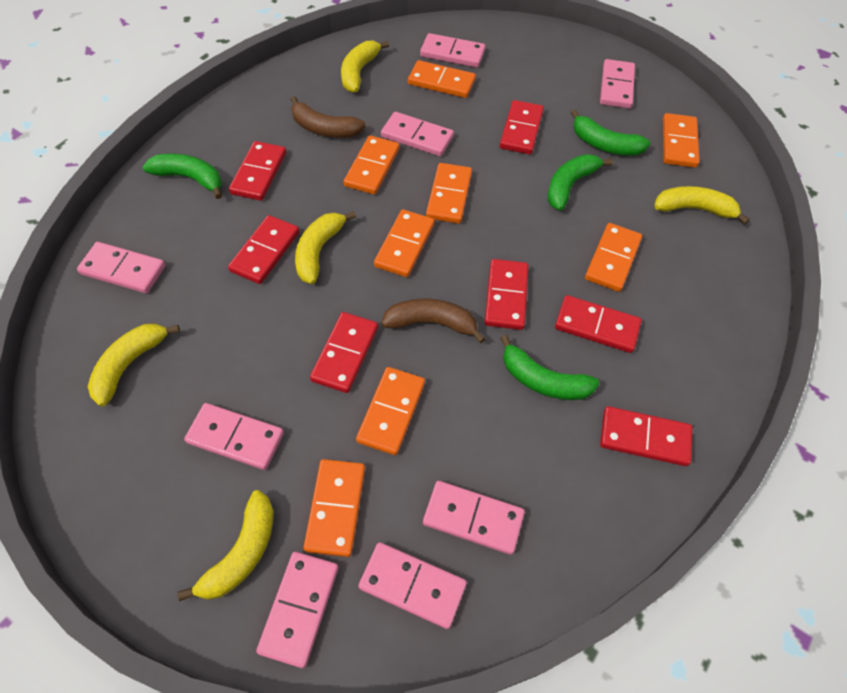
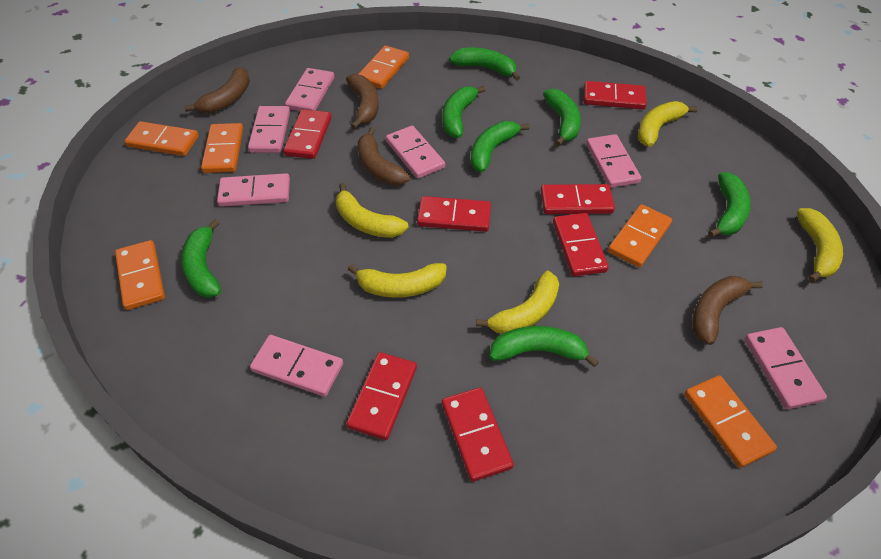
brown banana: 2 -> 4
green banana: 4 -> 7
orange domino: 8 -> 6
pink domino: 8 -> 7

